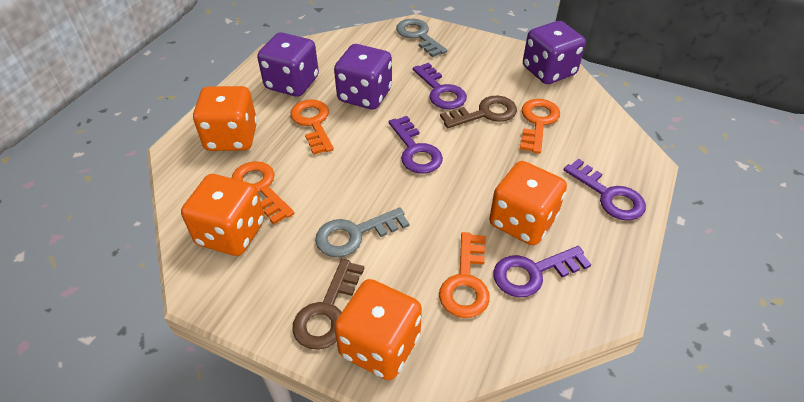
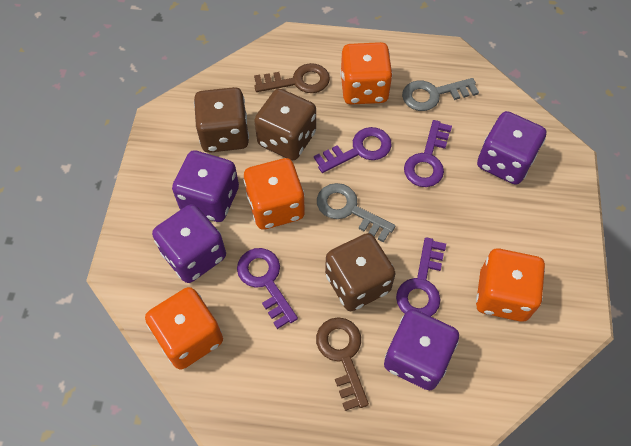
brown dice: 0 -> 3
orange key: 4 -> 0
purple dice: 3 -> 4

